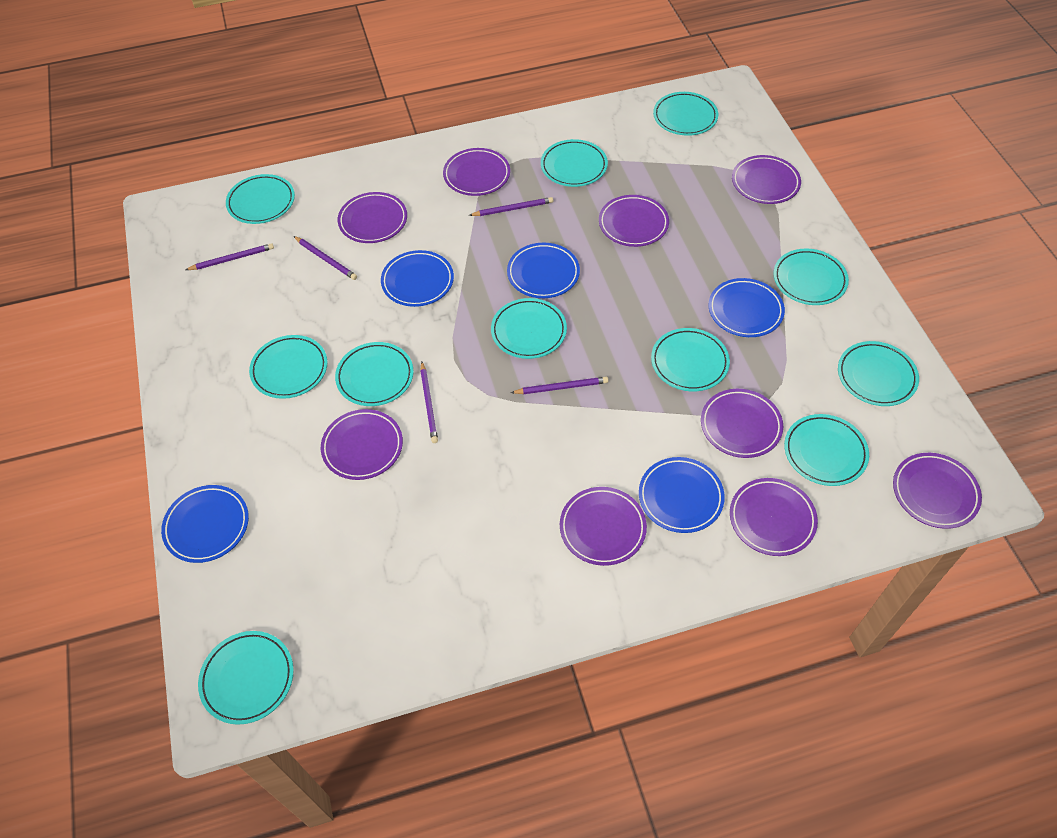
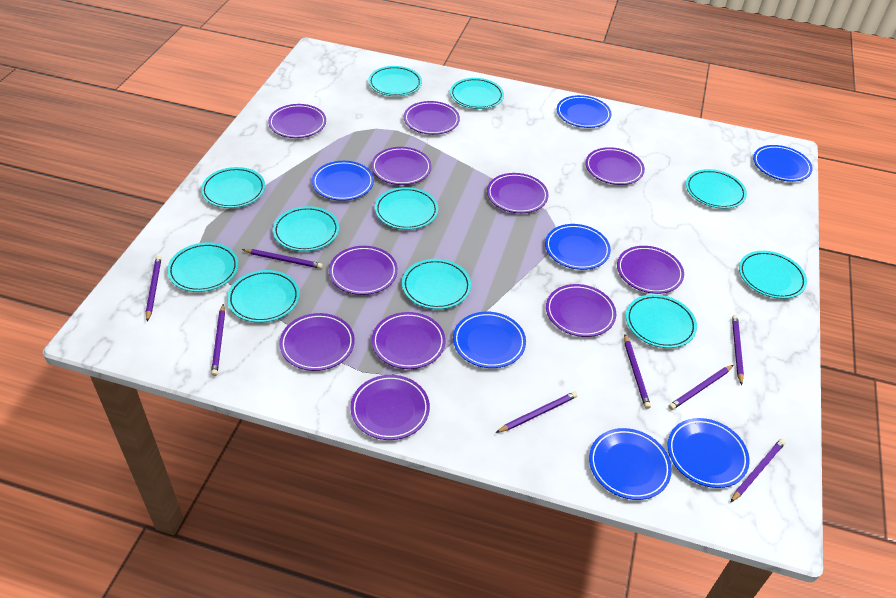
blue plate: 5 -> 7
purple pencil: 5 -> 8
purple plate: 9 -> 11

